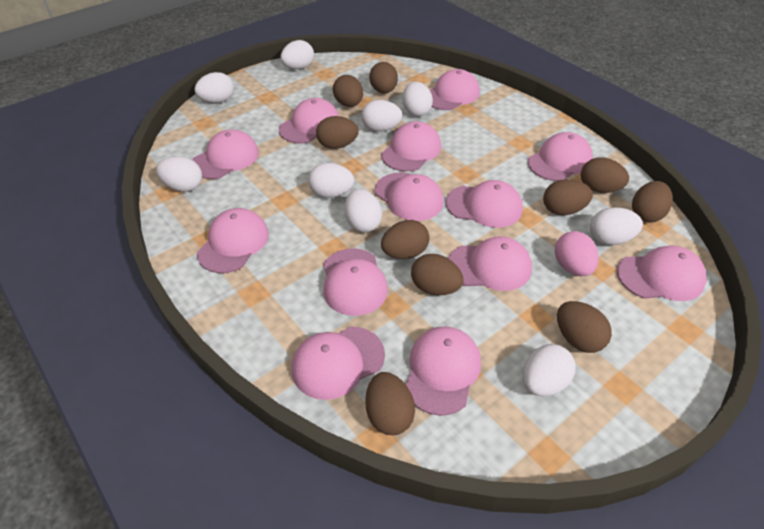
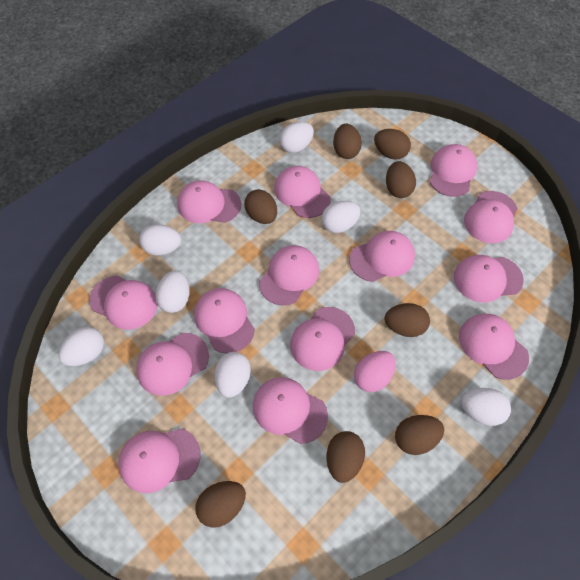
brown egg: 10 -> 8
pink cap: 13 -> 14
white egg: 9 -> 7

